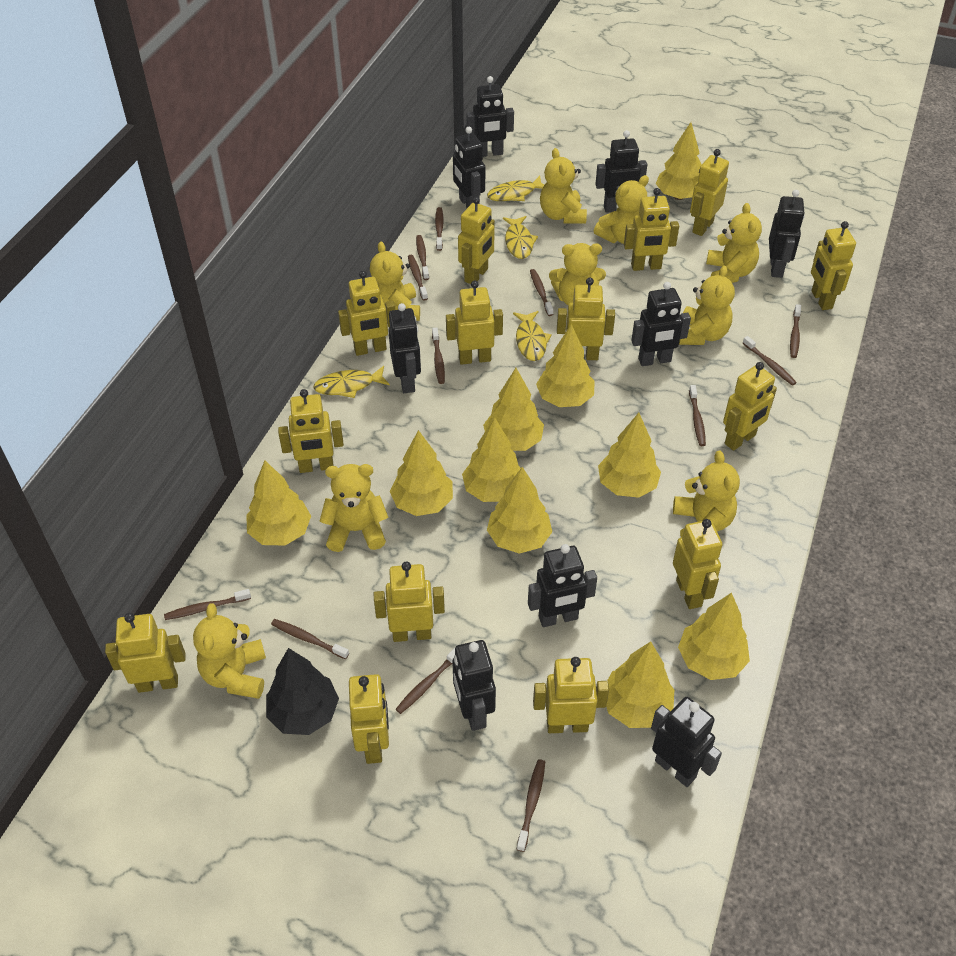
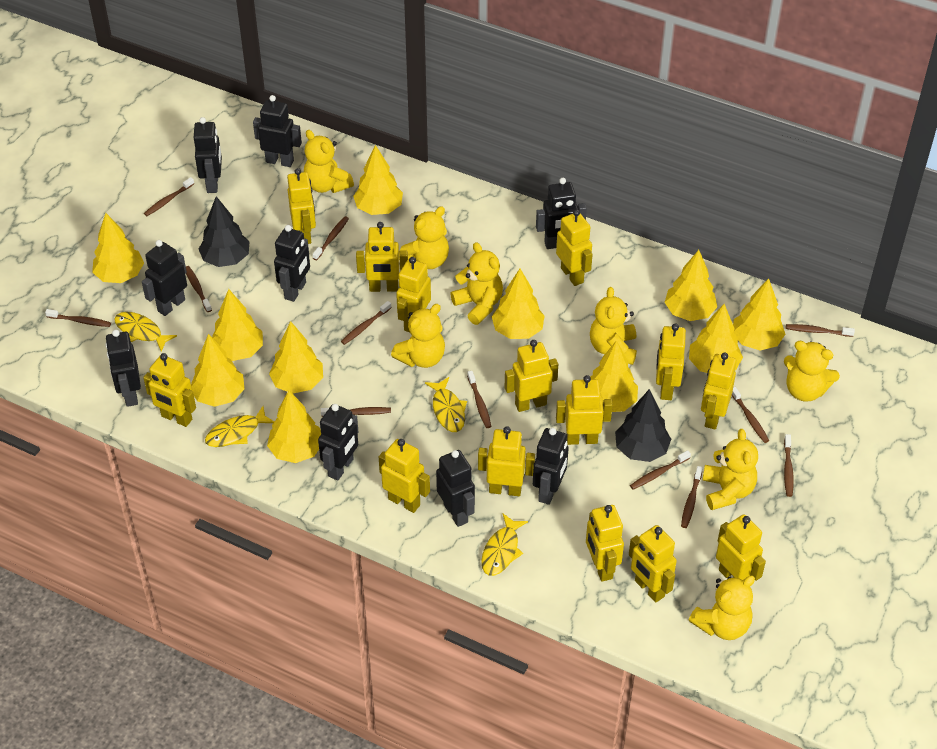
black tree: 1 -> 2
yellow teddy bear: 9 -> 8
yellow tree: 10 -> 11

